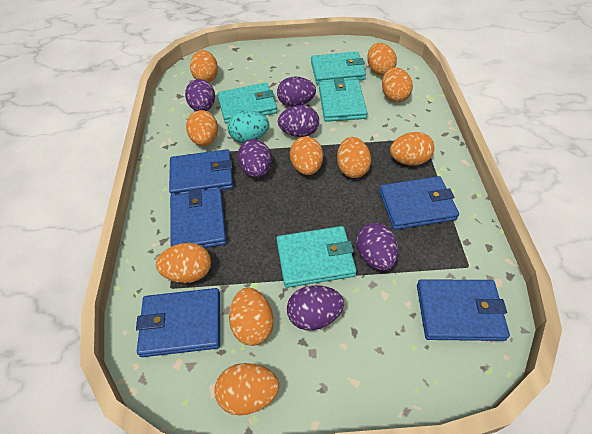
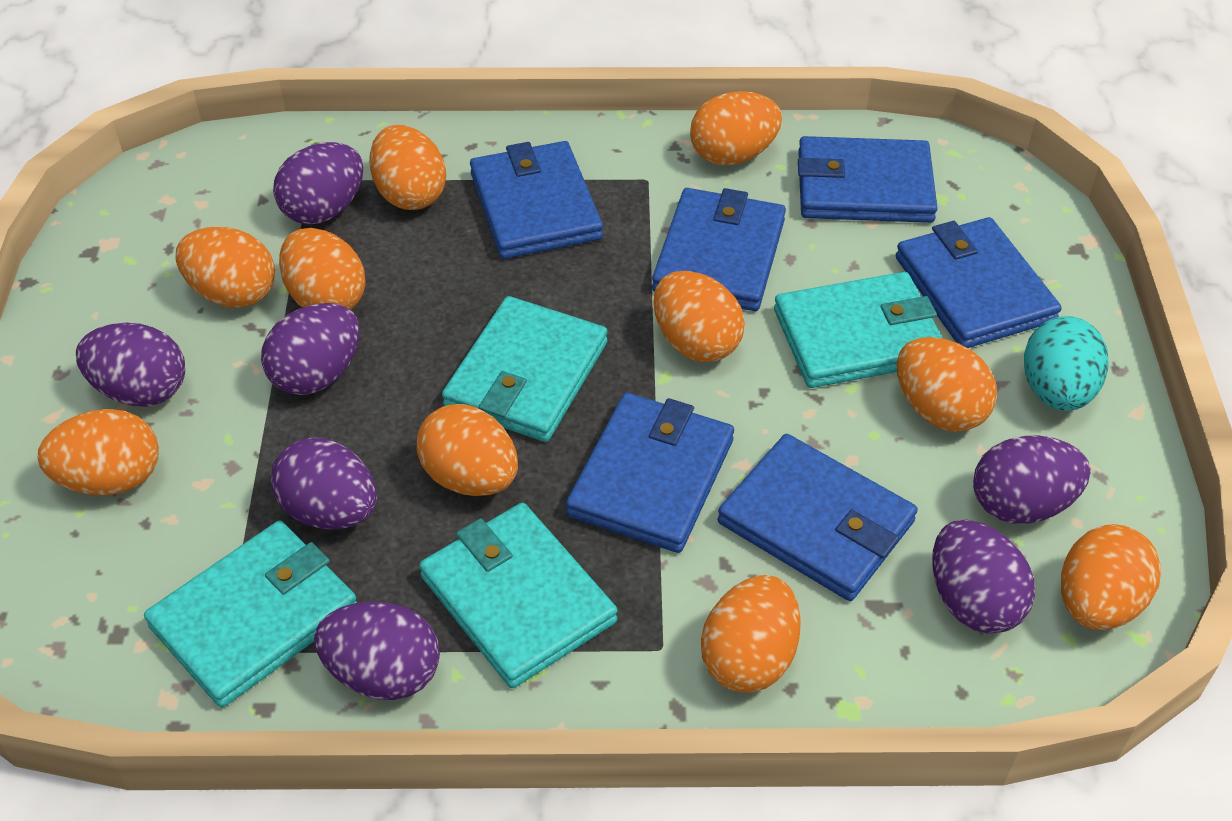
blue wallet: 5 -> 6
purple egg: 6 -> 7

